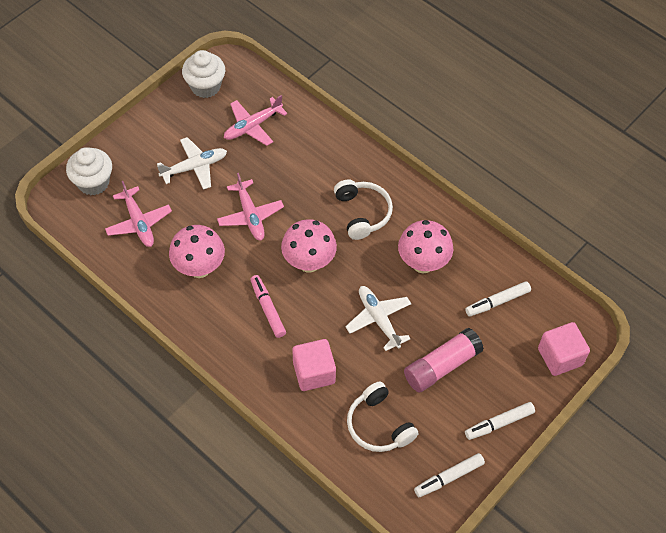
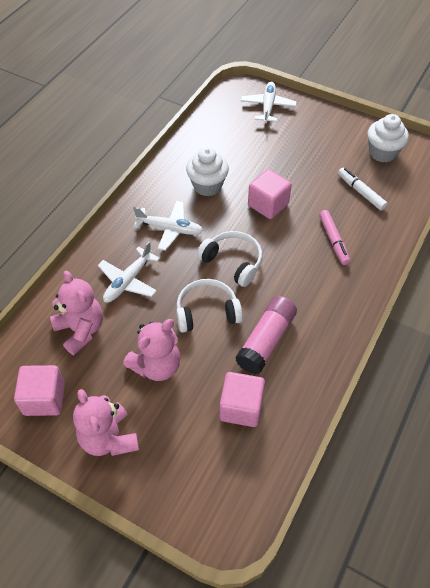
pink cube: 2 -> 3
pink mushroom: 3 -> 0
pink plane: 3 -> 0
pink teddy bear: 0 -> 3
white marker: 3 -> 1
white plane: 2 -> 3

